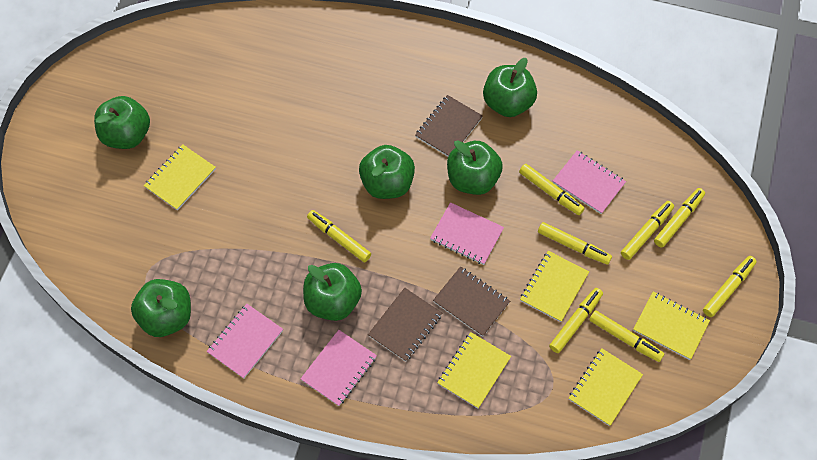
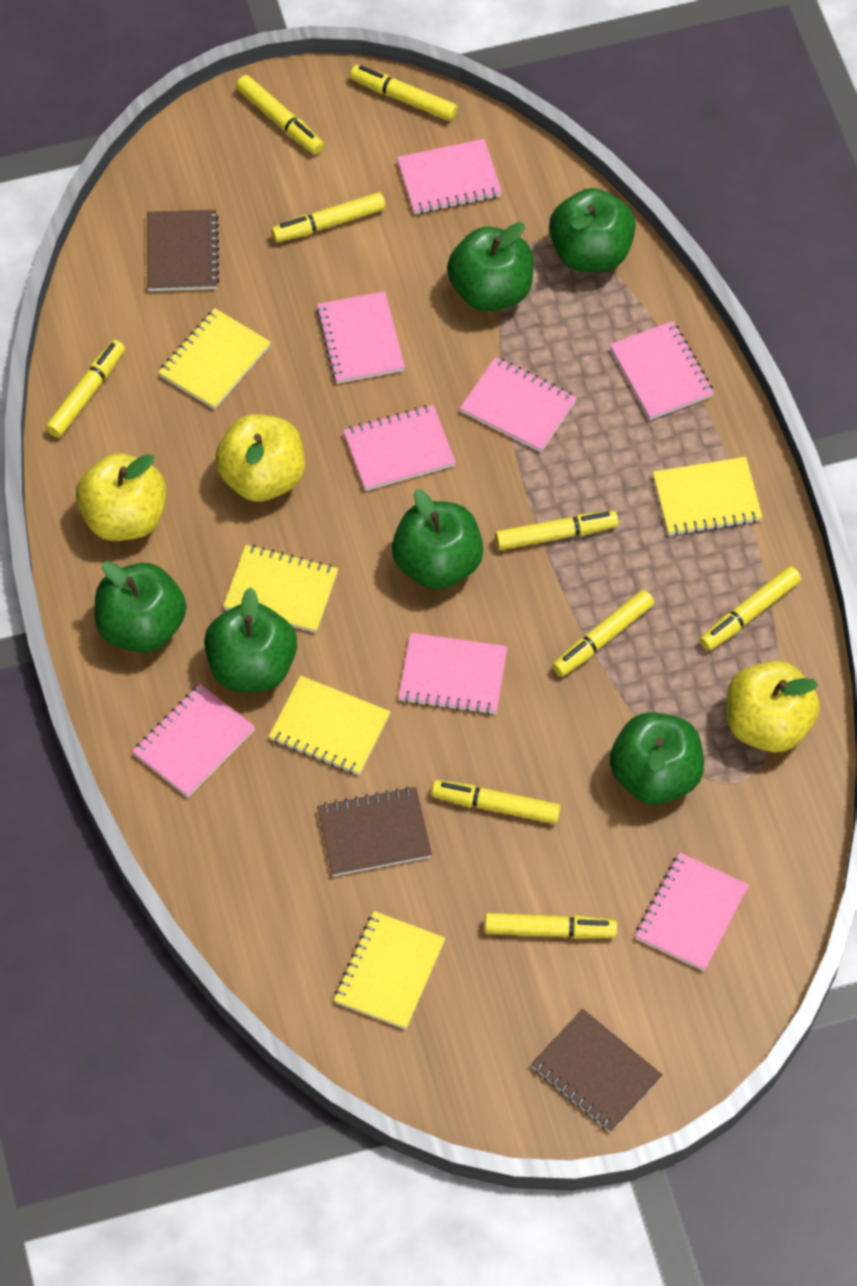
pink notebook: 4 -> 8
yellow apple: 0 -> 3
yellow marker: 8 -> 9

